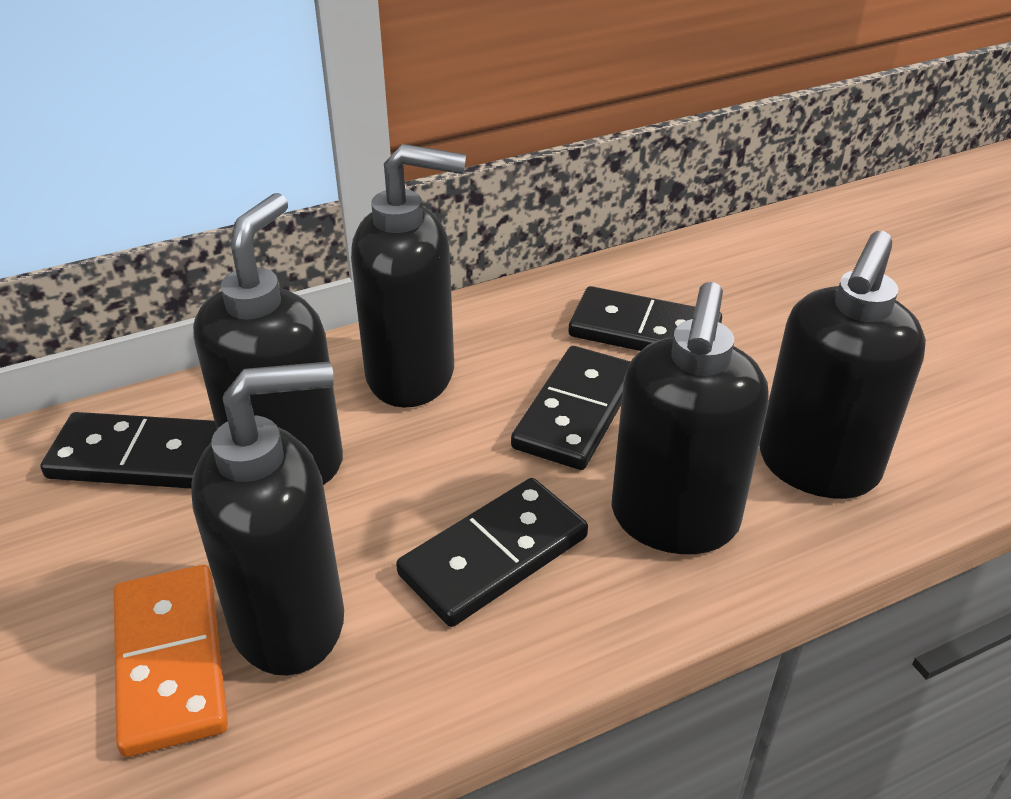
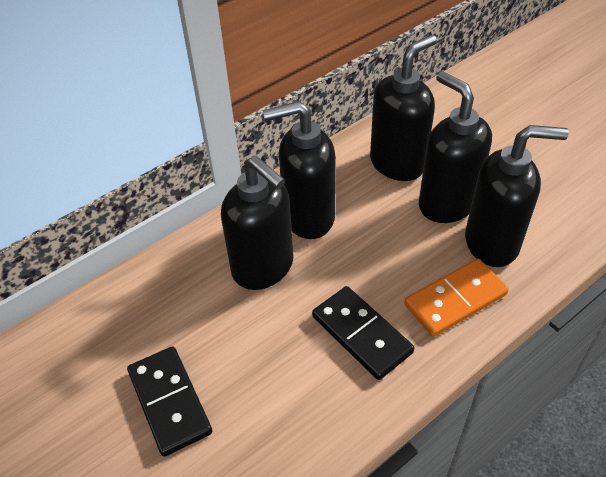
black domino: 4 -> 2

